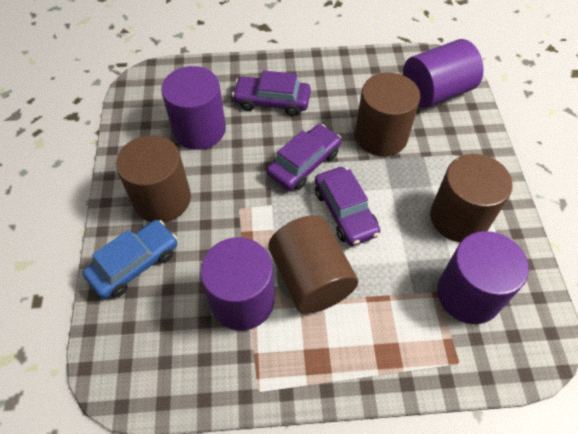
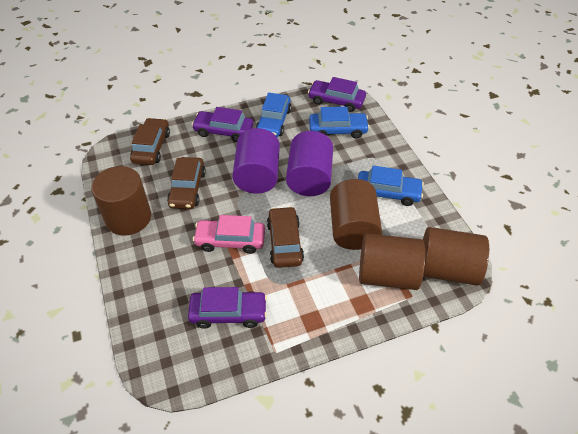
blue car: 1 -> 3
brown car: 0 -> 3
pink car: 0 -> 1
purple cylinder: 4 -> 2

